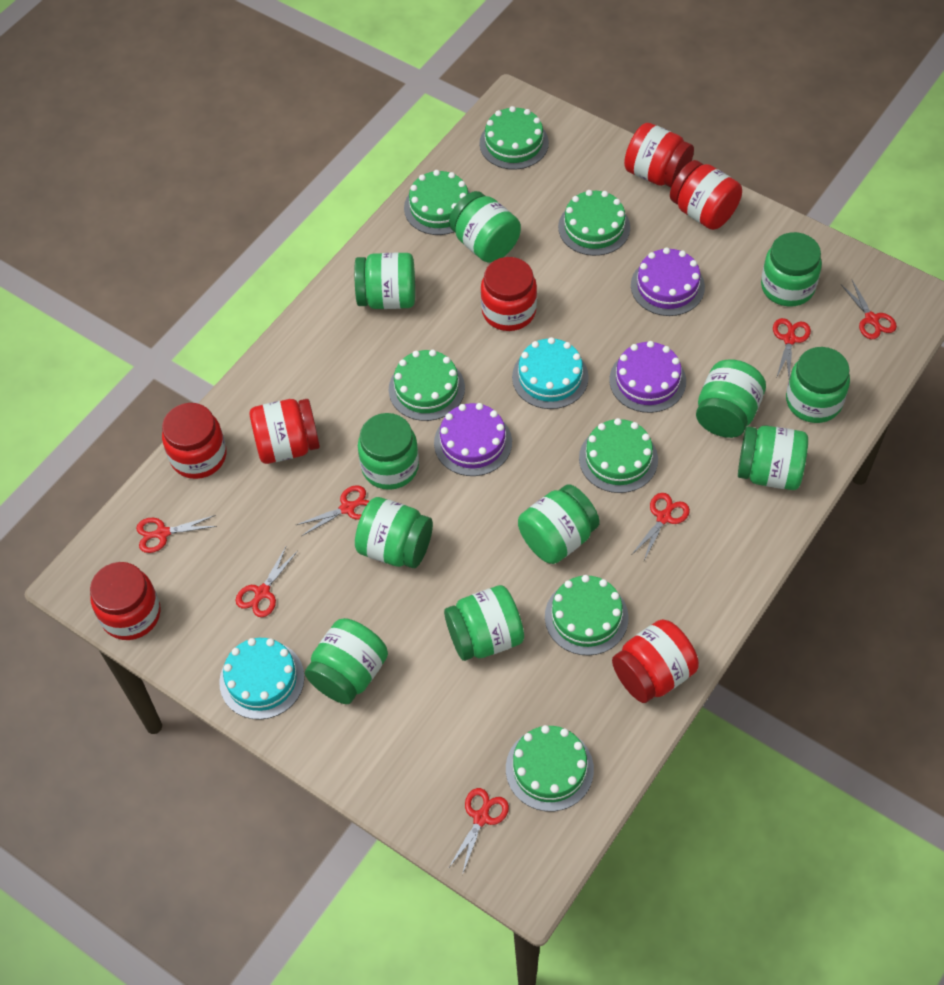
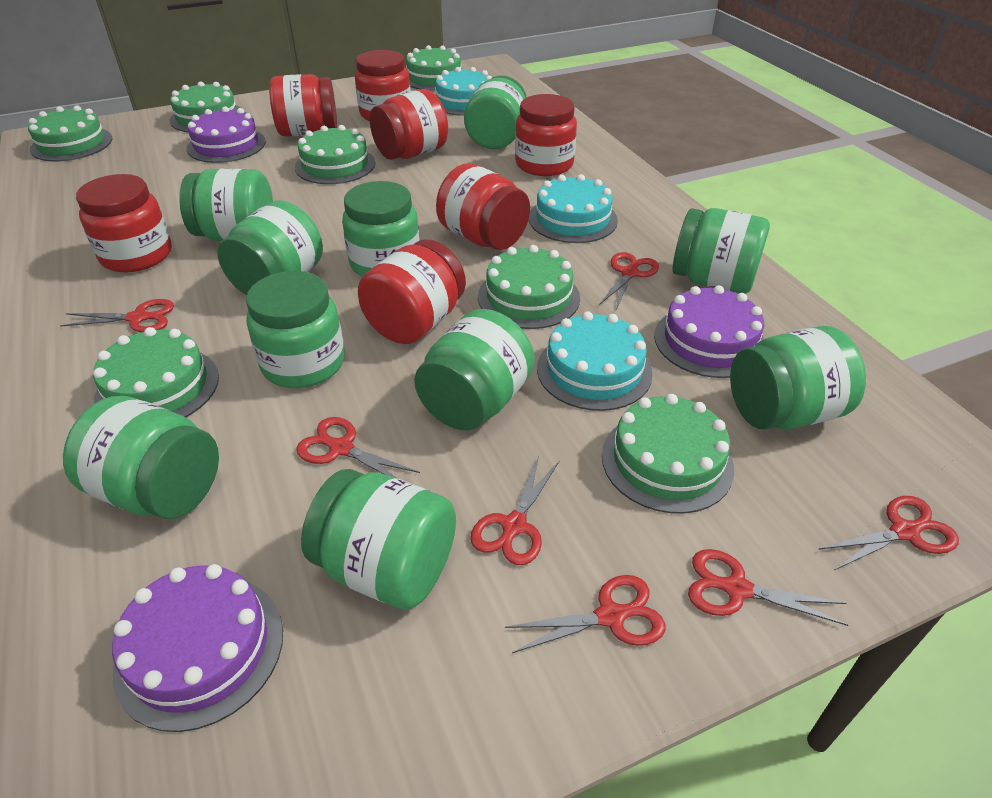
green jar: 11 -> 10
turquoise cake: 2 -> 3

